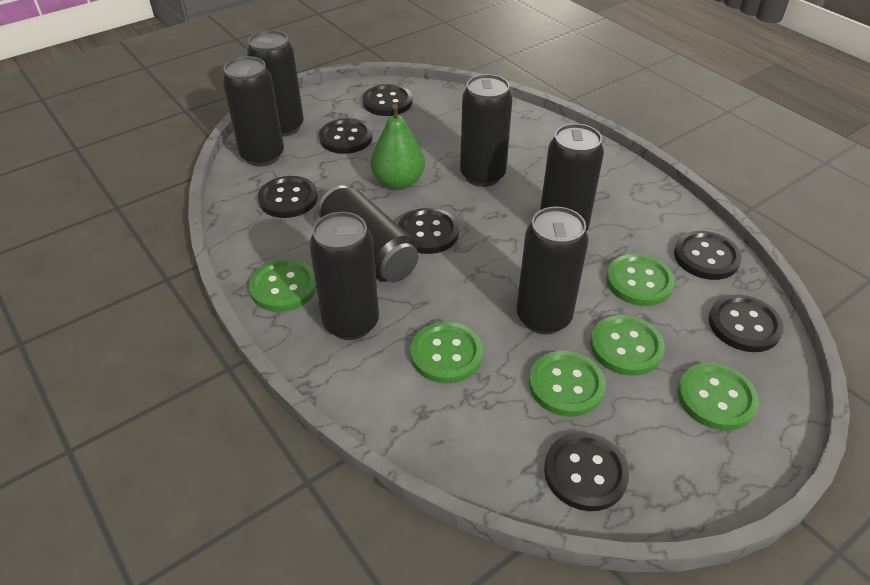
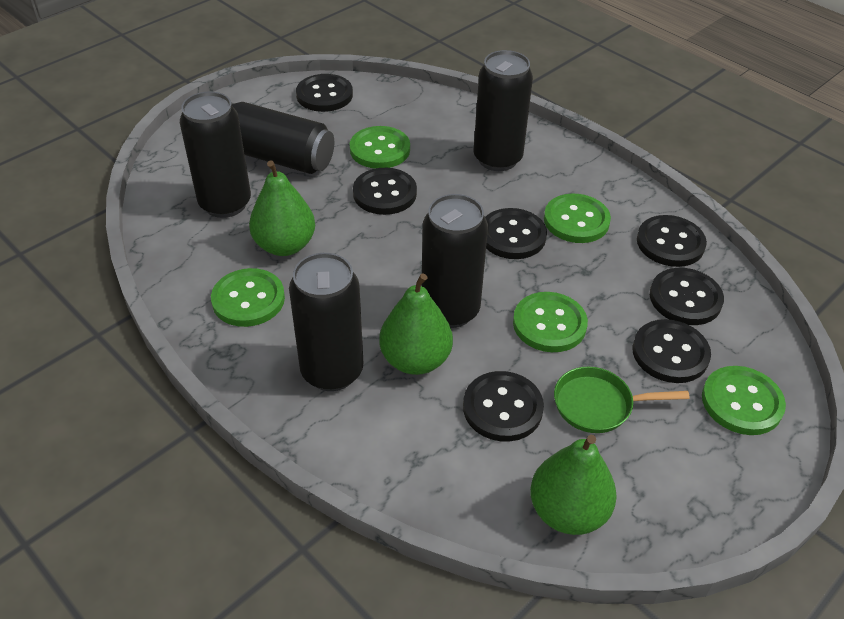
black can: 7 -> 5
green button: 6 -> 5
green pan: 0 -> 1
green pear: 1 -> 3

